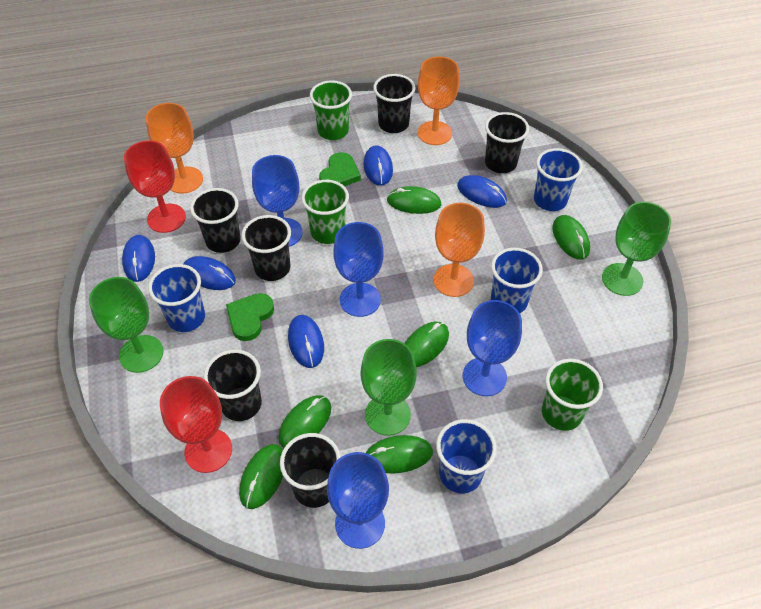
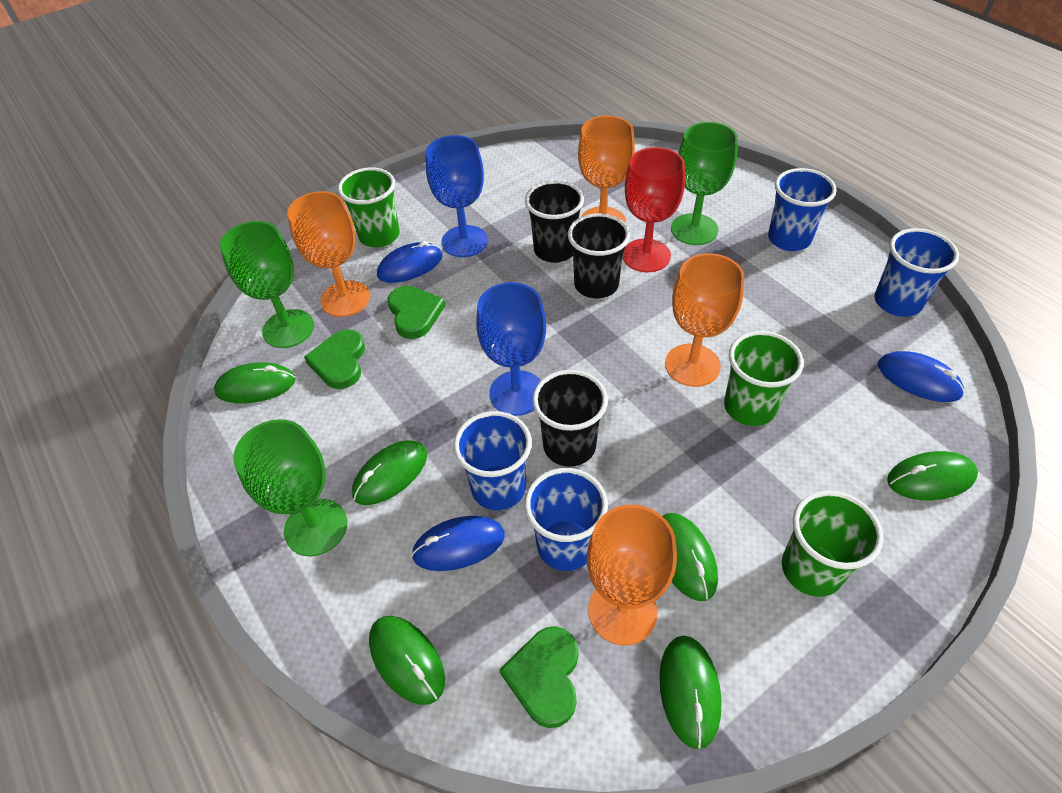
black cup: 6 -> 3
blue goblet: 4 -> 2
blue mouse: 5 -> 3
green heart: 2 -> 3
orange goblet: 3 -> 4
red goblet: 2 -> 1

